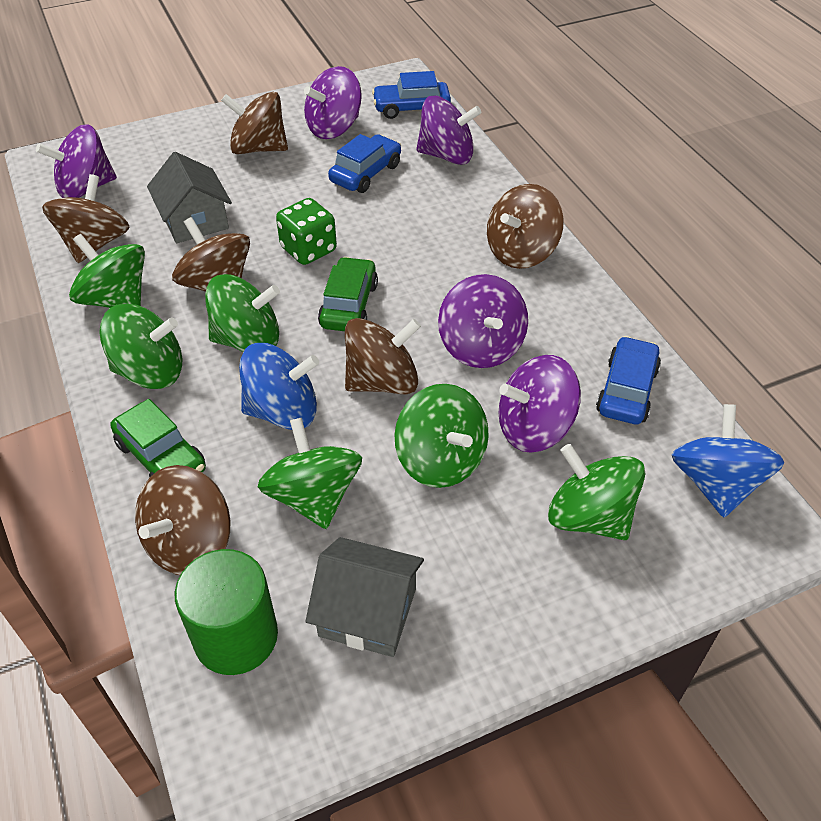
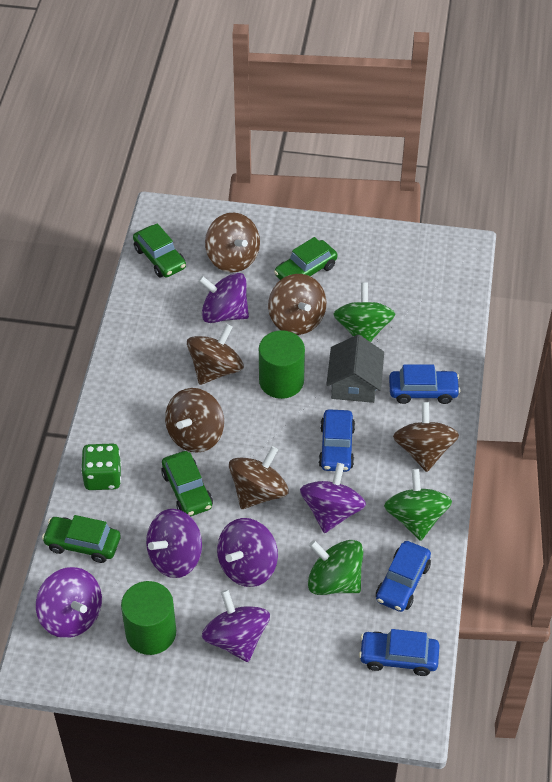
blue car: 3 -> 4
blue spinning top: 2 -> 0
green car: 2 -> 4
green cylinder: 1 -> 2
green spinning top: 6 -> 3
grey house: 2 -> 1
purple spinning top: 5 -> 6

